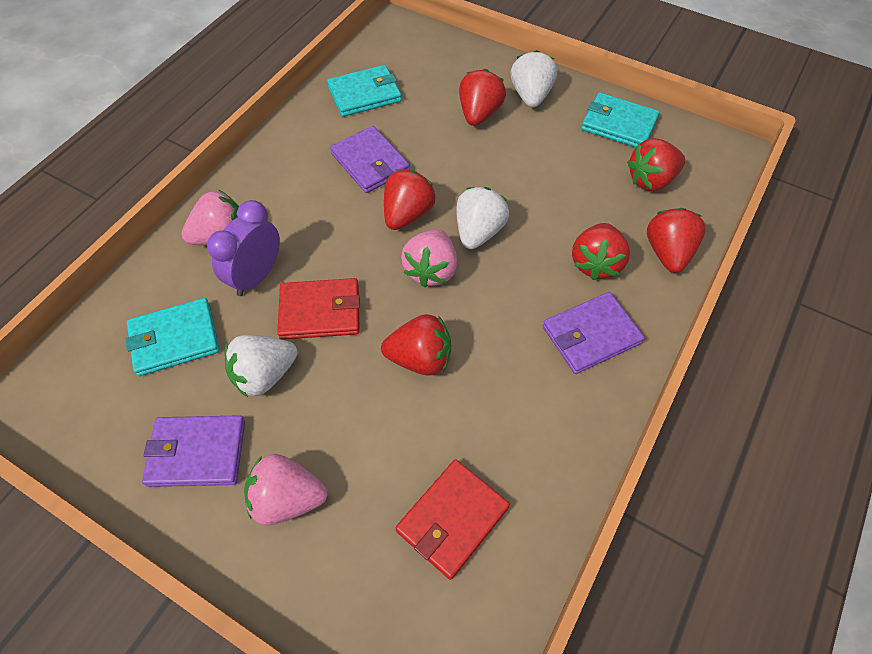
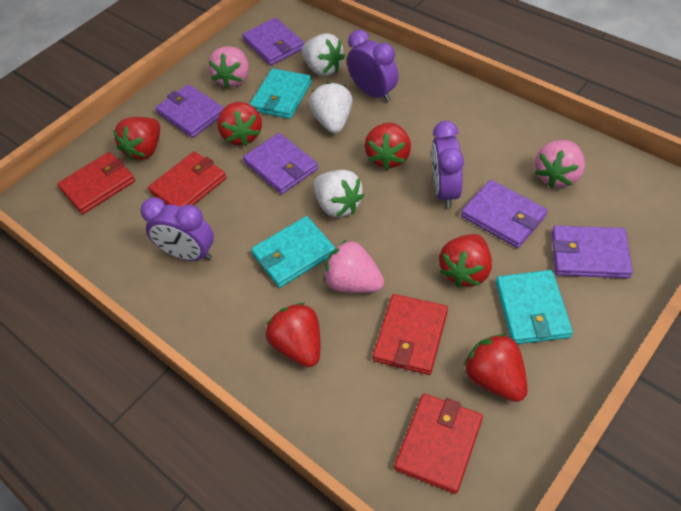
purple clock: 1 -> 3
purple wallet: 3 -> 5
red wallet: 2 -> 4

